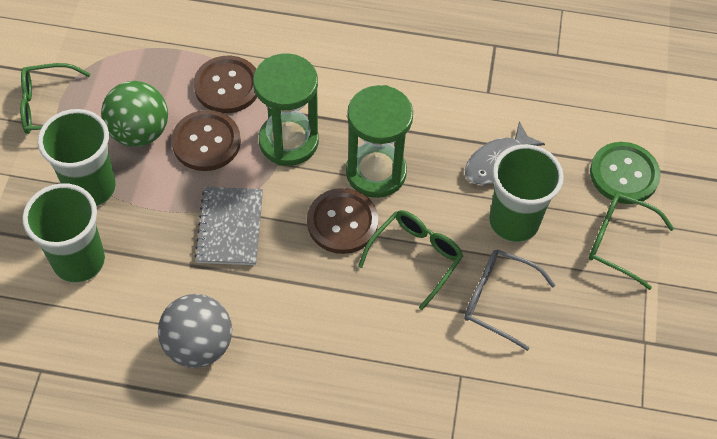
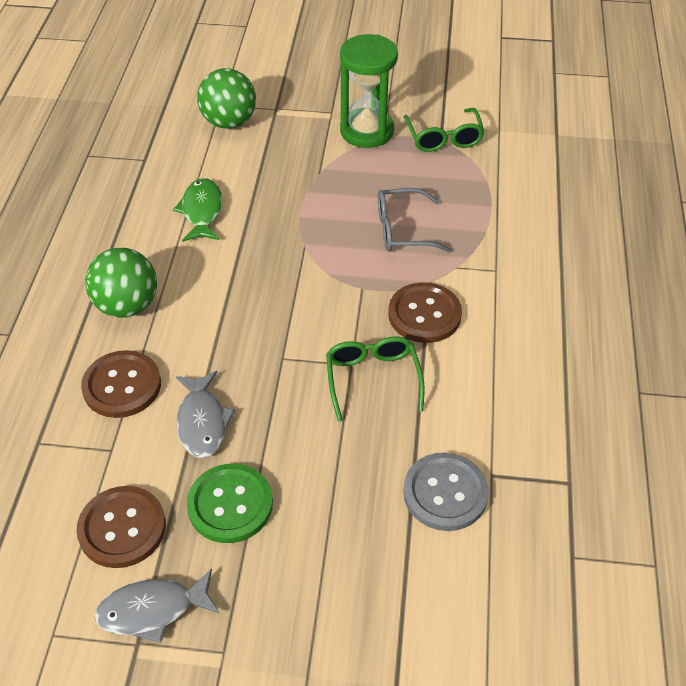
green ball: 1 -> 2
green cup: 3 -> 0
green fish: 0 -> 1
green glasses: 3 -> 2
green hourglass: 2 -> 1
grey ball: 1 -> 0
grey button: 0 -> 1
grey fish: 1 -> 2
grey notebook: 1 -> 0

